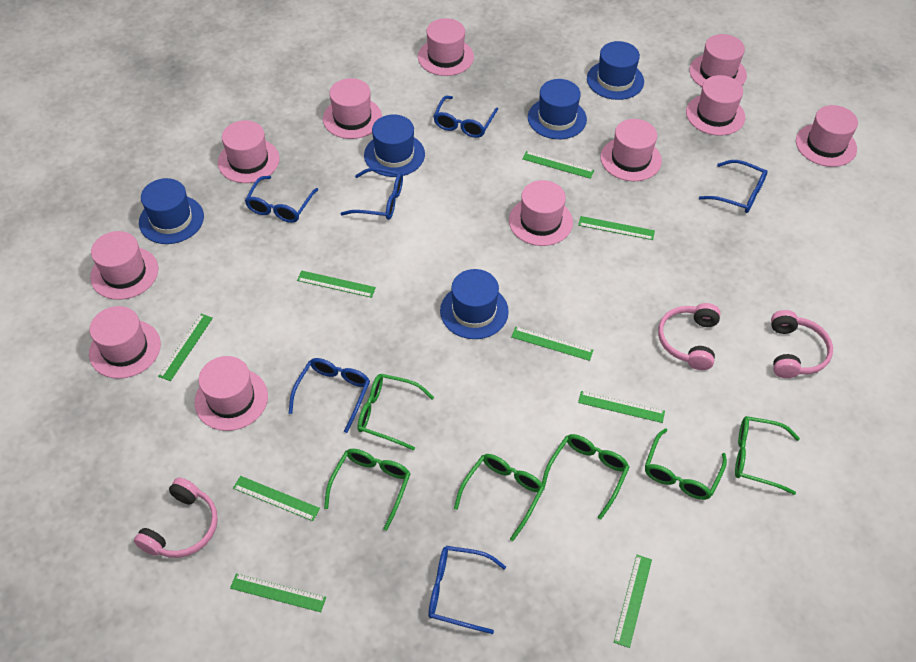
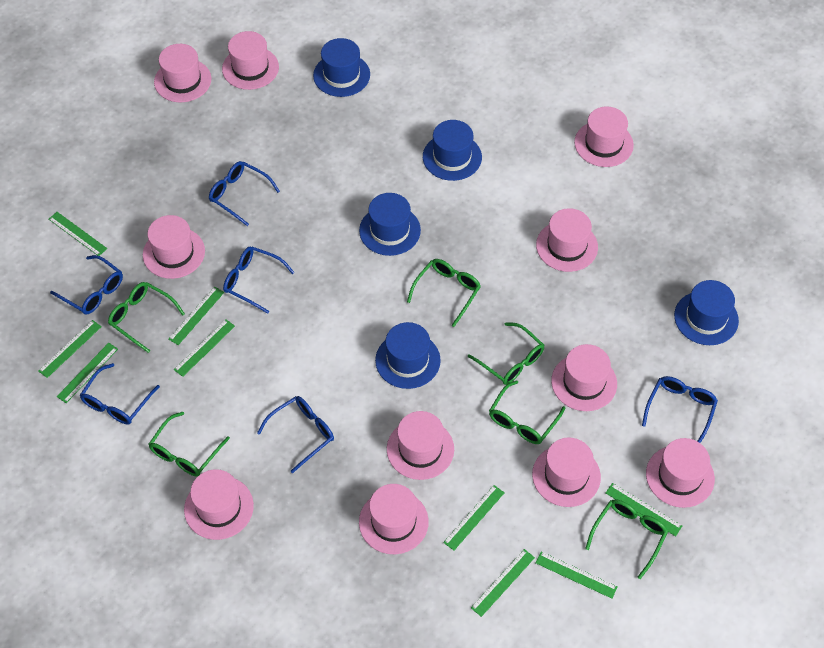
pink headphones: 3 -> 0

